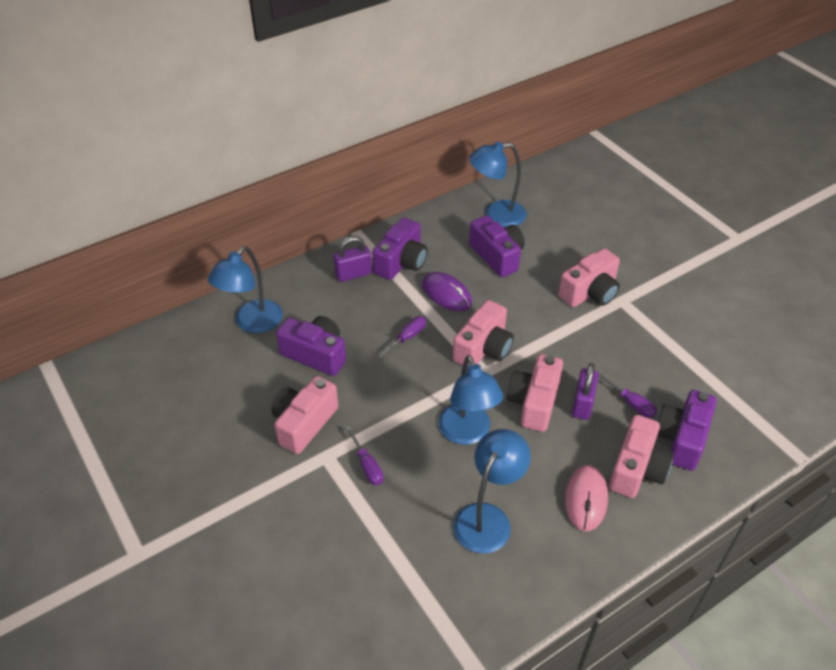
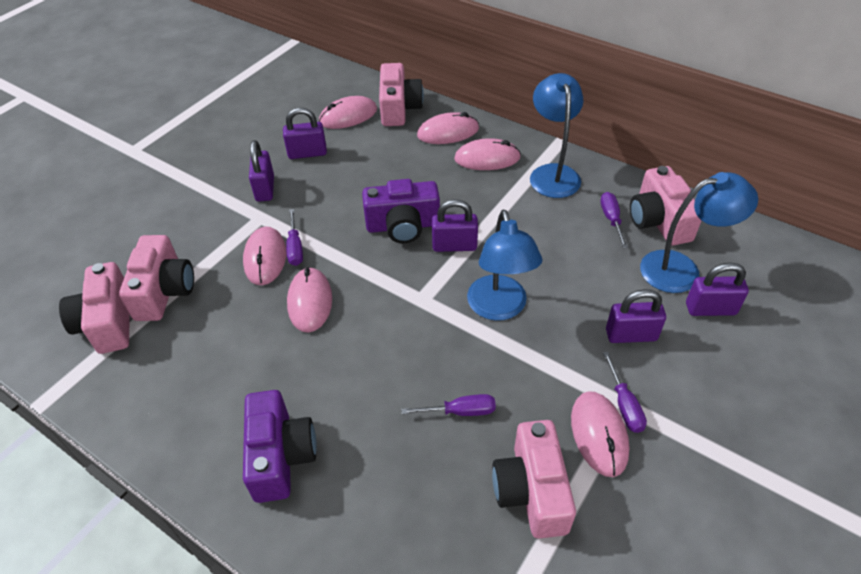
blue lamp: 4 -> 3
pink mouse: 1 -> 6
purple camera: 4 -> 2
purple mouse: 1 -> 0
purple padlock: 2 -> 5
purple screwdriver: 3 -> 4

